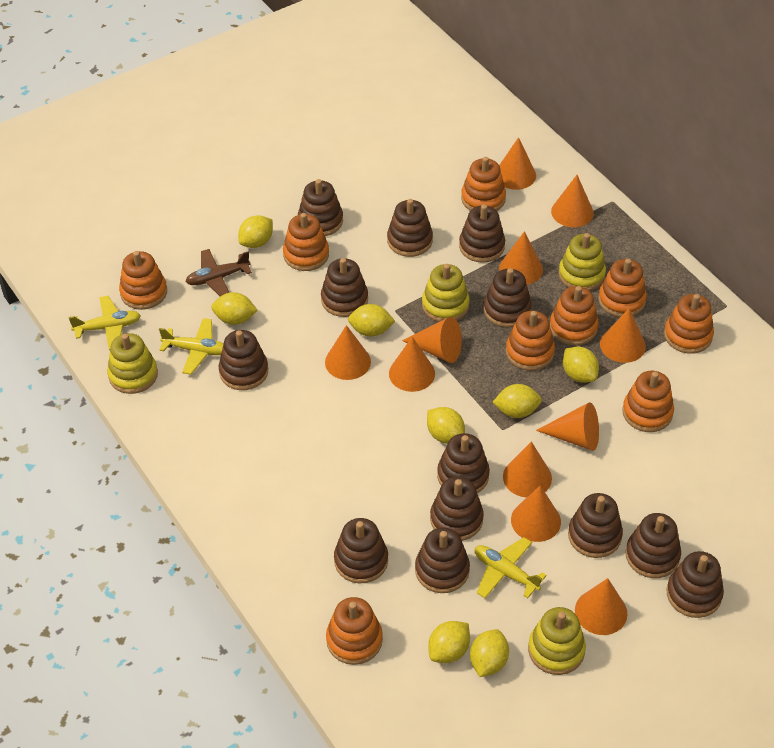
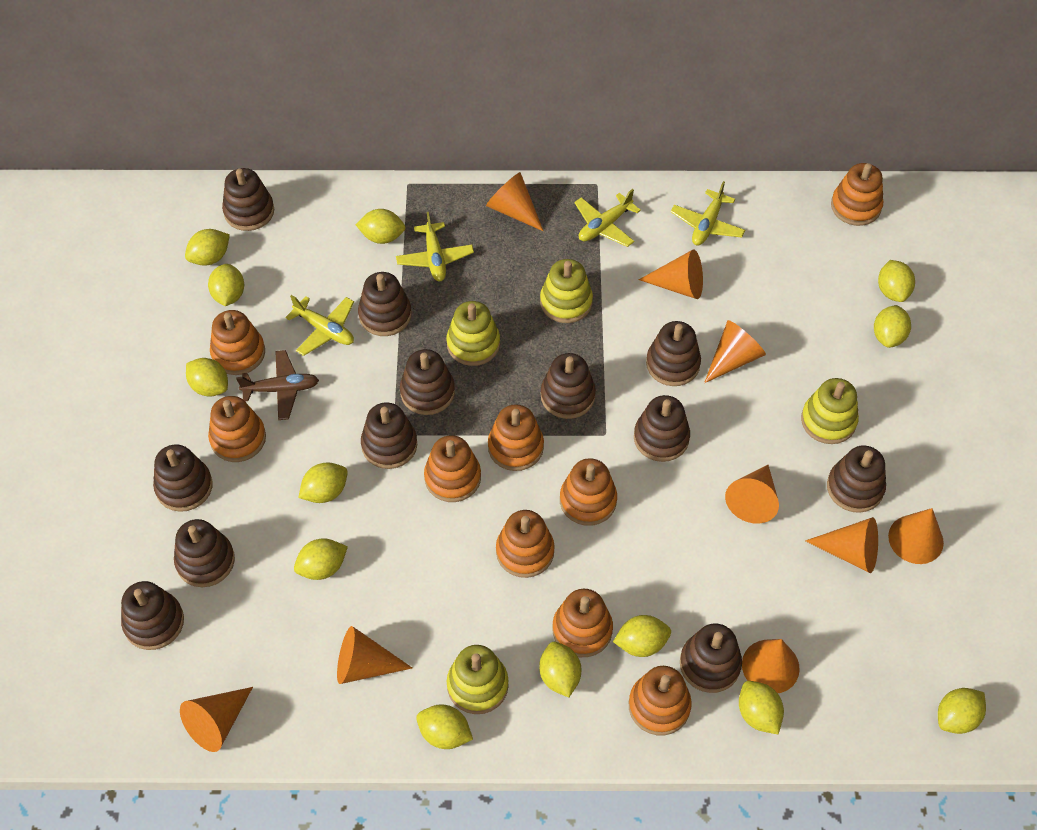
brown stacking toy: 13 -> 12
orange cone: 11 -> 9
yellow lemon: 8 -> 13
yellow plane: 3 -> 4

